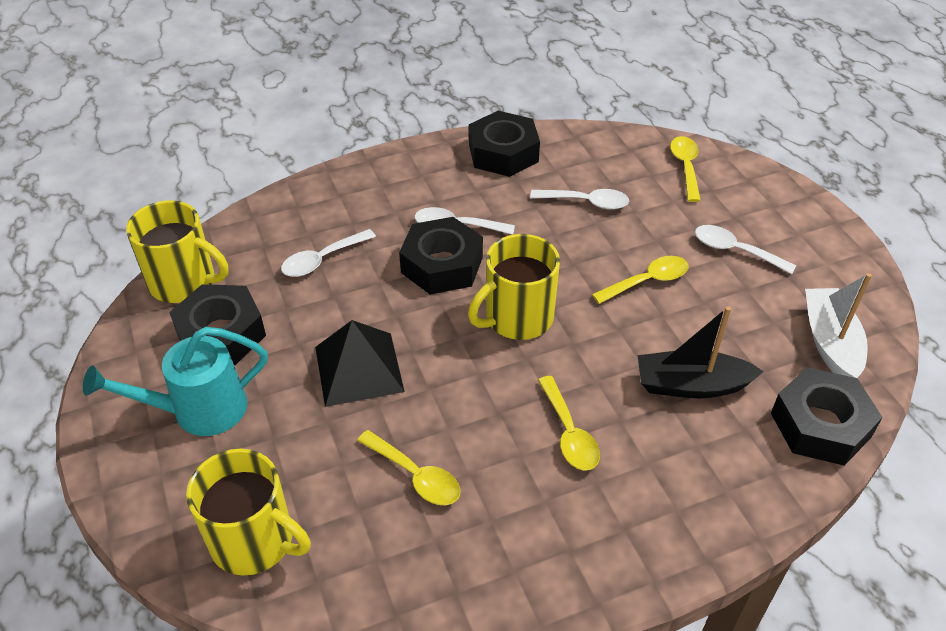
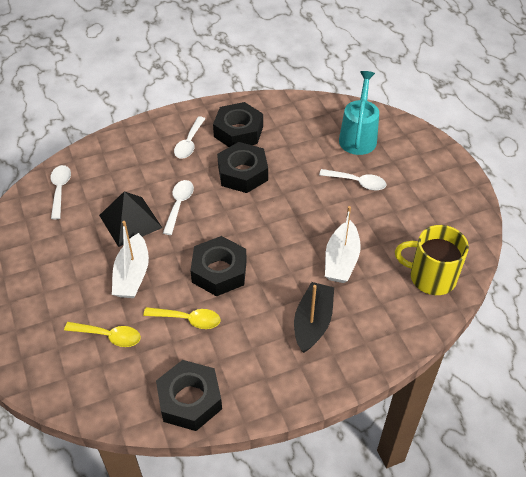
white boat: 1 -> 2
yellow mug: 3 -> 1
yellow spoon: 4 -> 2

